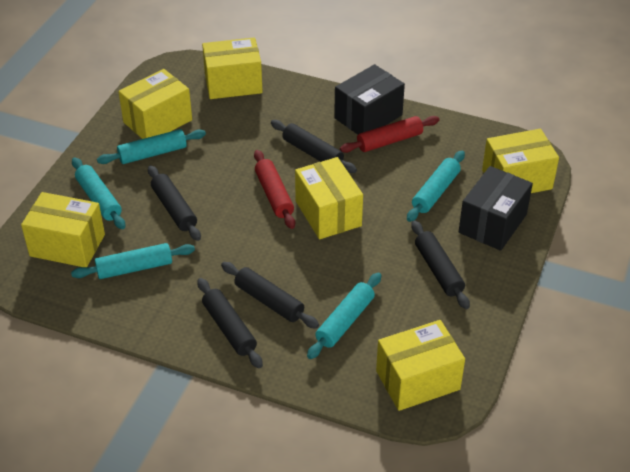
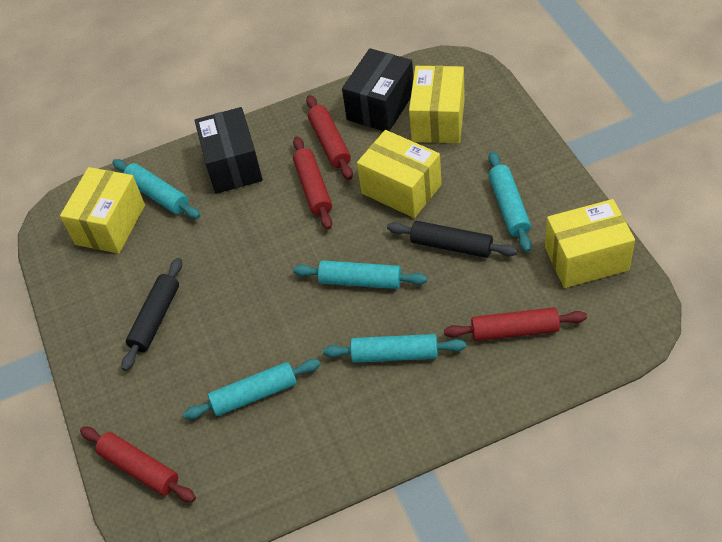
black rolling pin: 5 -> 2
red rolling pin: 2 -> 4
yellow box: 6 -> 4

